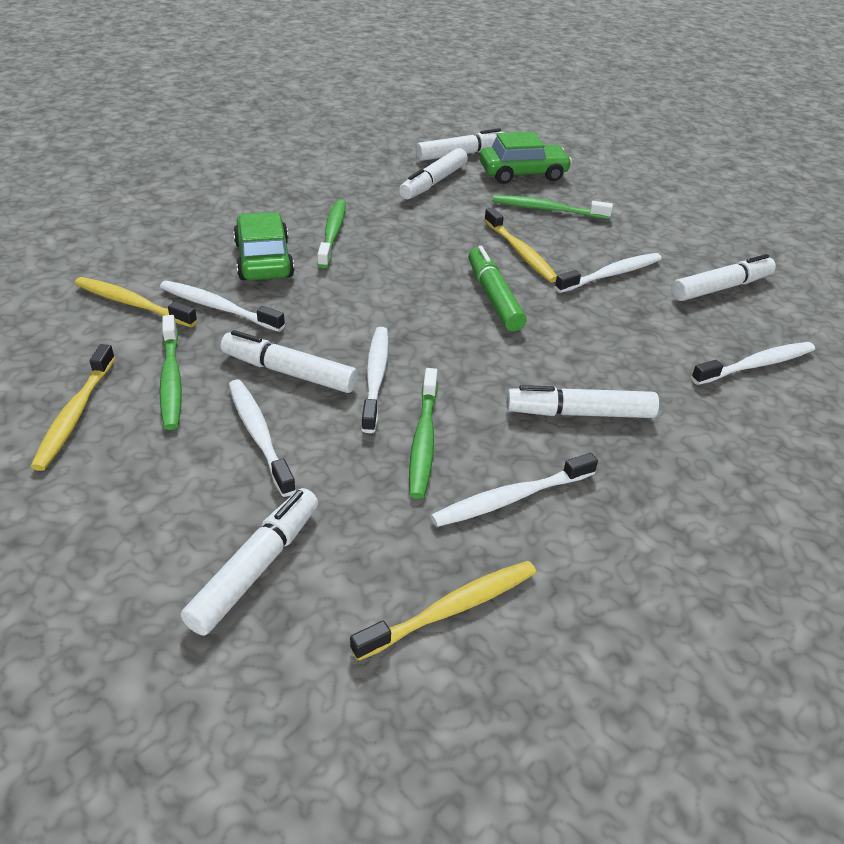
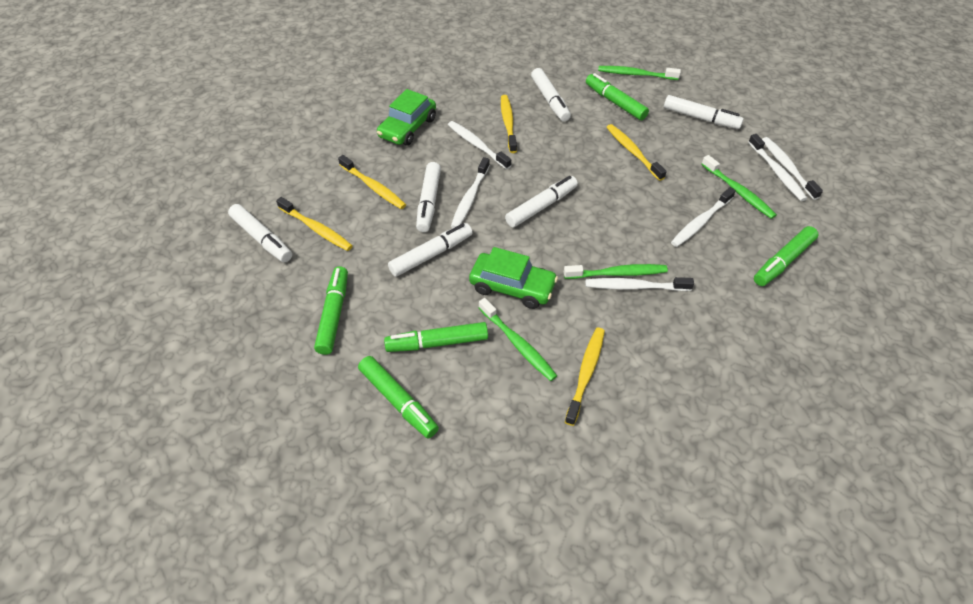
green marker: 1 -> 5
yellow toothbrush: 4 -> 5

